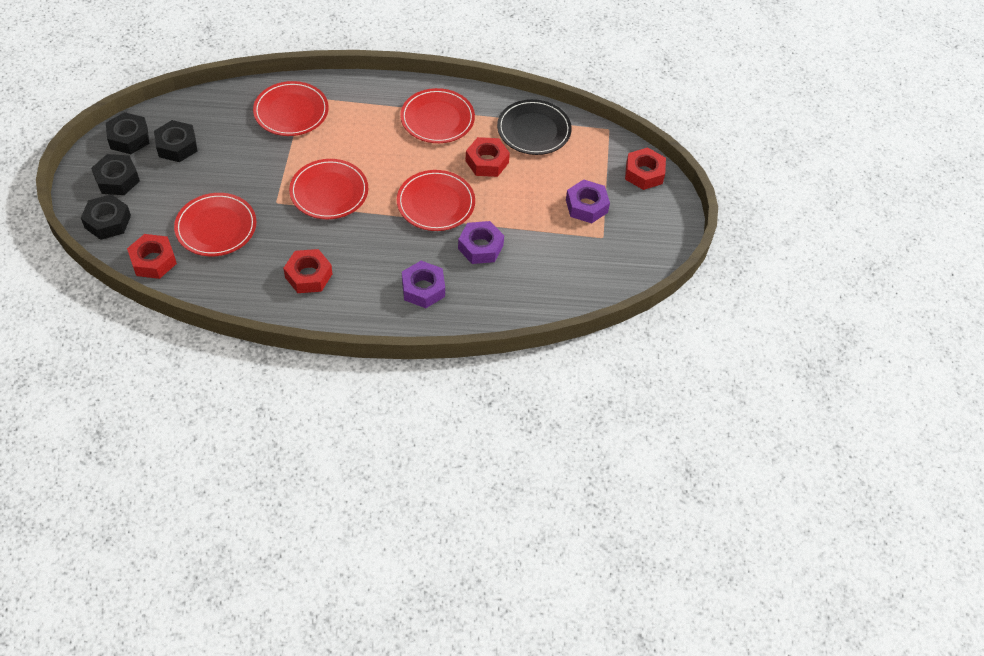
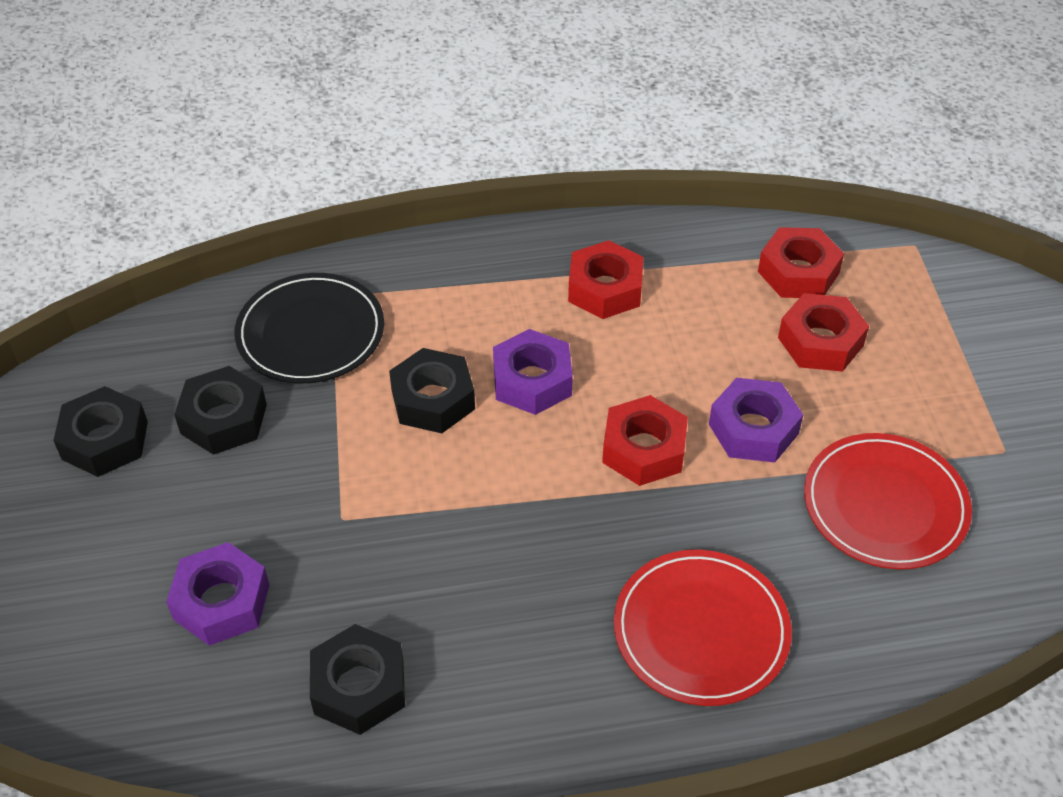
red plate: 5 -> 2

